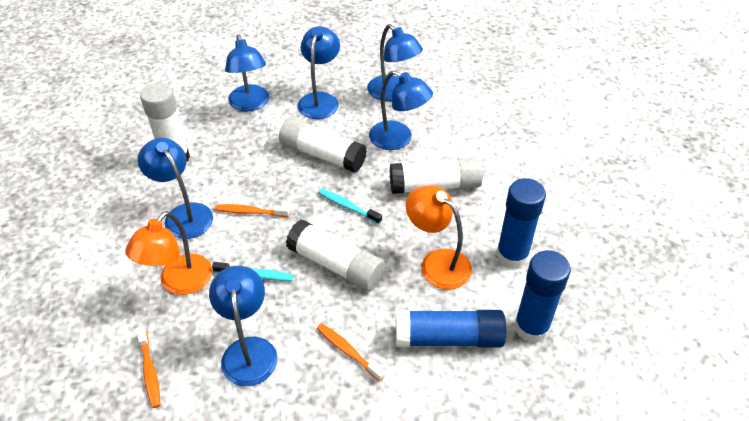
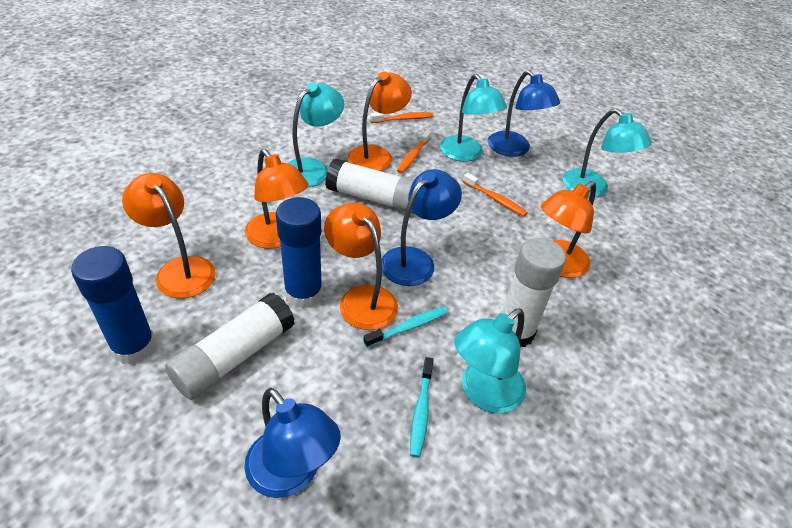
blue glue stick: 3 -> 2
blue lamp: 6 -> 3
orange lamp: 2 -> 5
turquoise lamp: 0 -> 4
white glue stick: 4 -> 3

